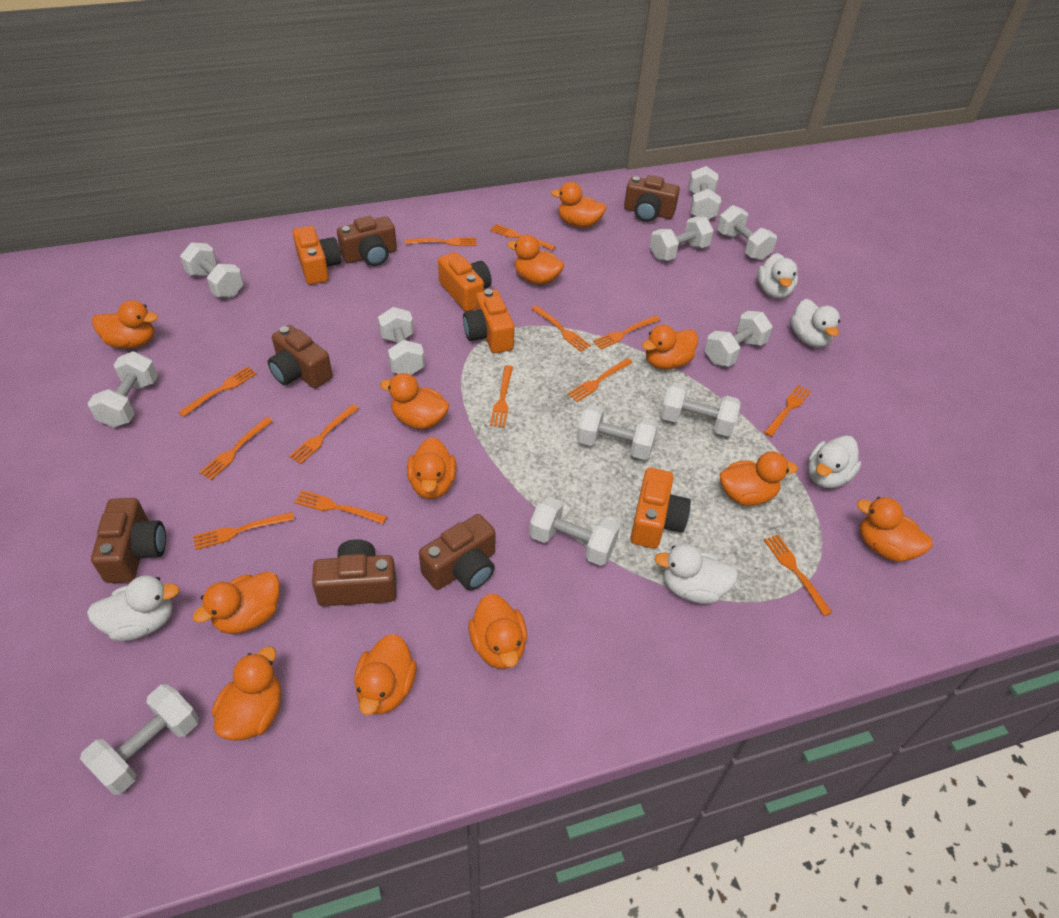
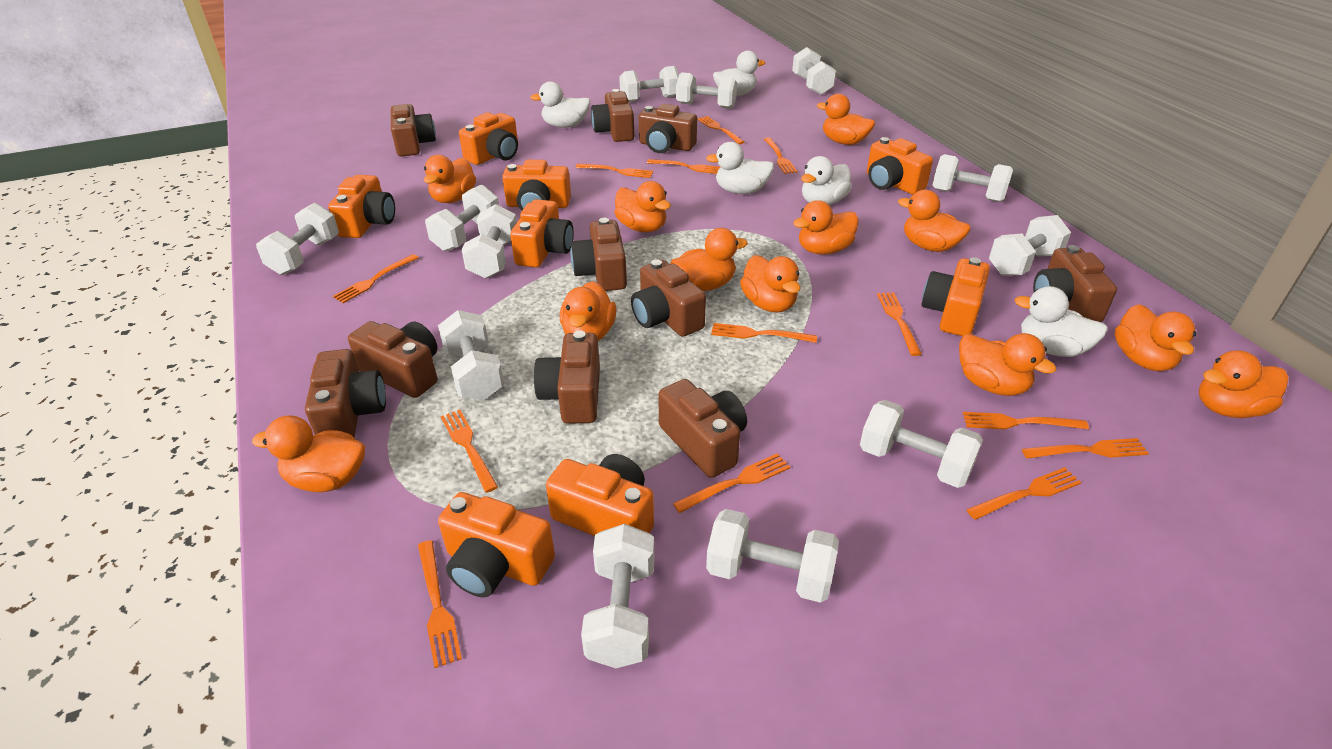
brown camera: 6 -> 10
orange camera: 4 -> 8
white dumbbell: 11 -> 12

